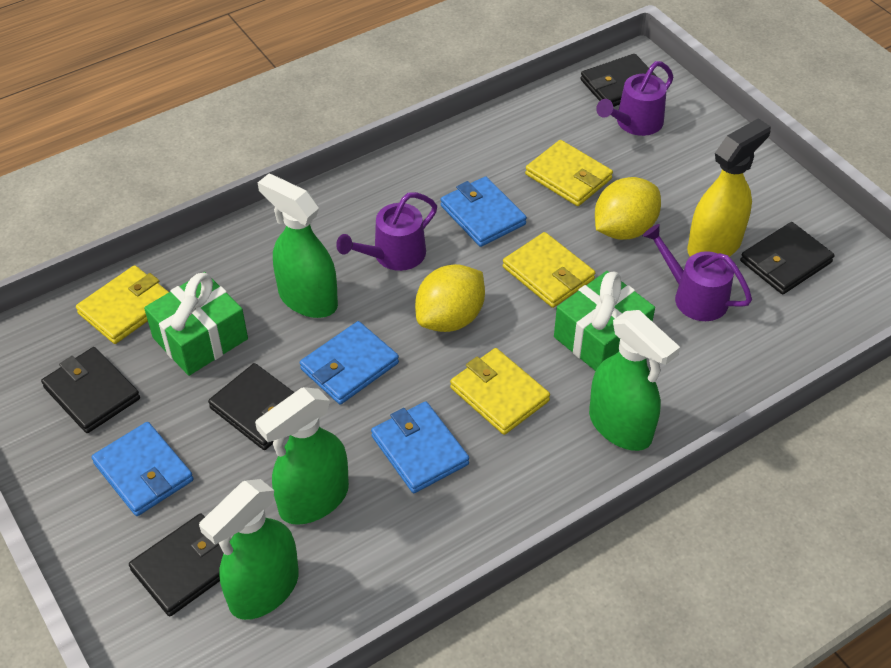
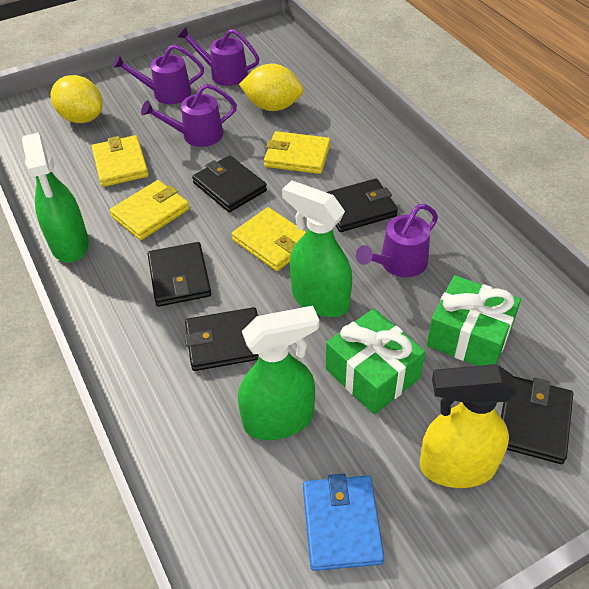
blue wallet: 4 -> 1
green spray bottle: 4 -> 3
purple watering can: 3 -> 4

